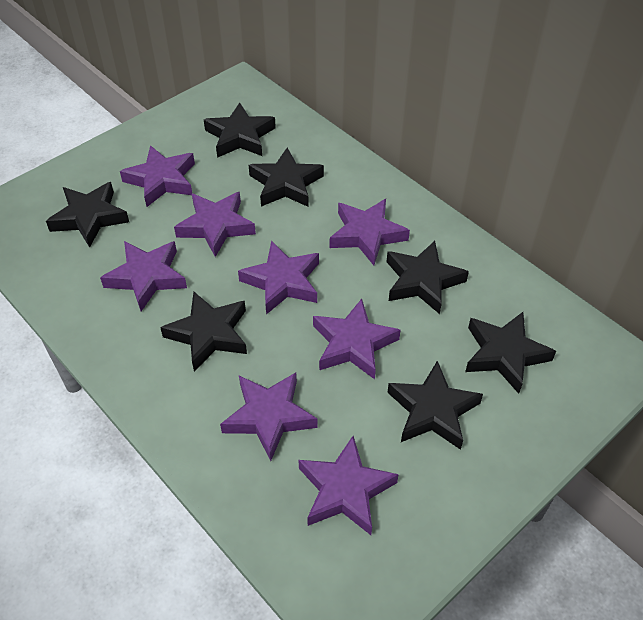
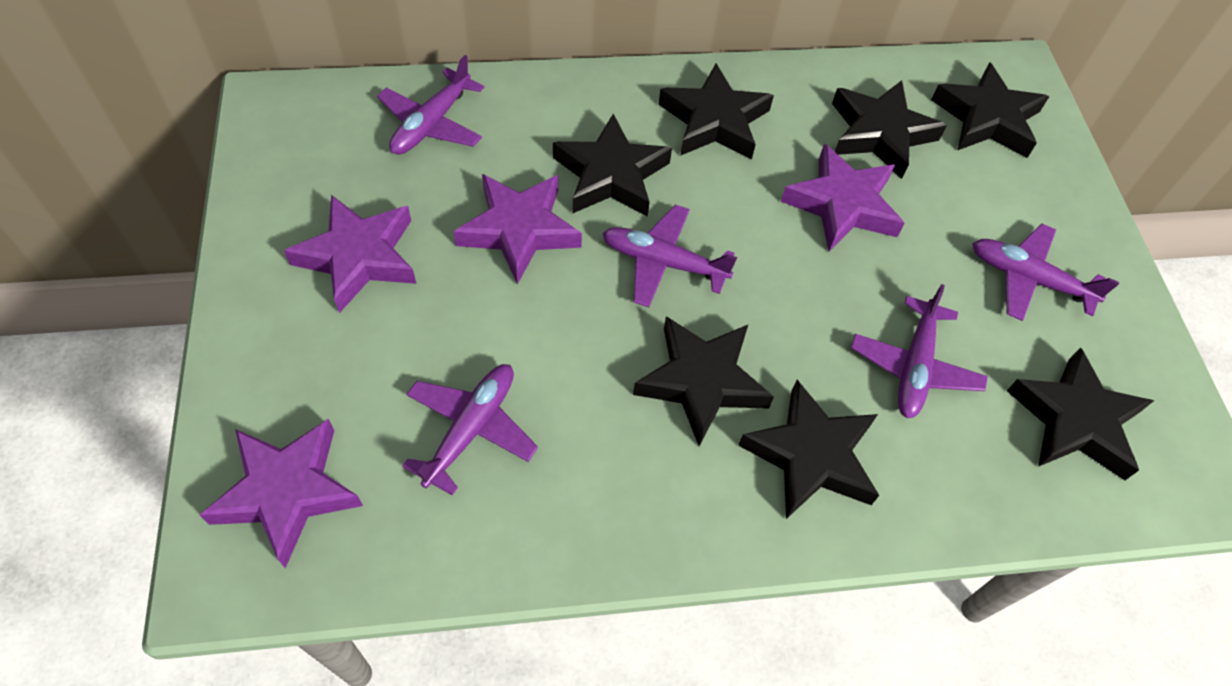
purple plane: 0 -> 5
purple star: 8 -> 4

